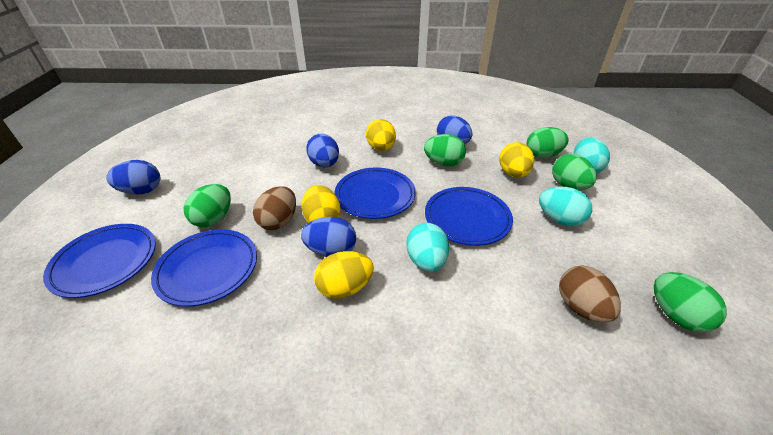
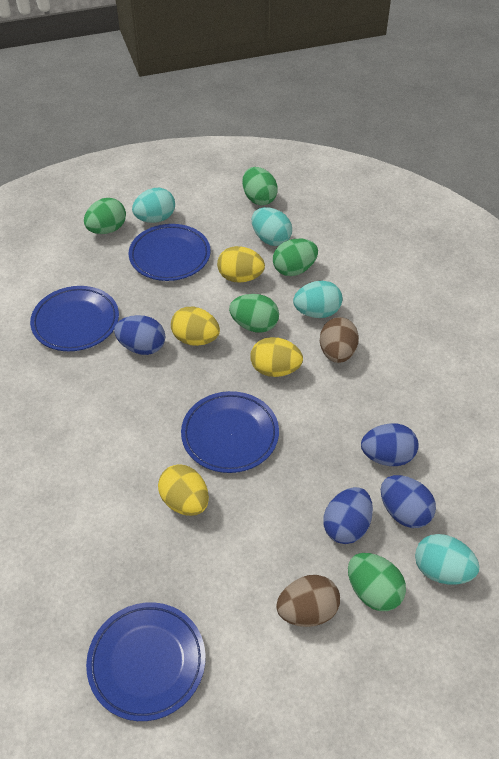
turquoise egg: 3 -> 4

